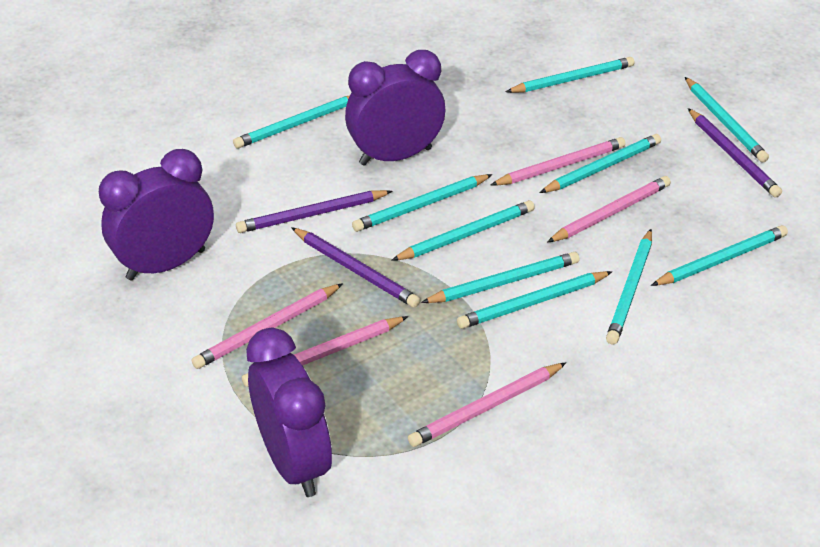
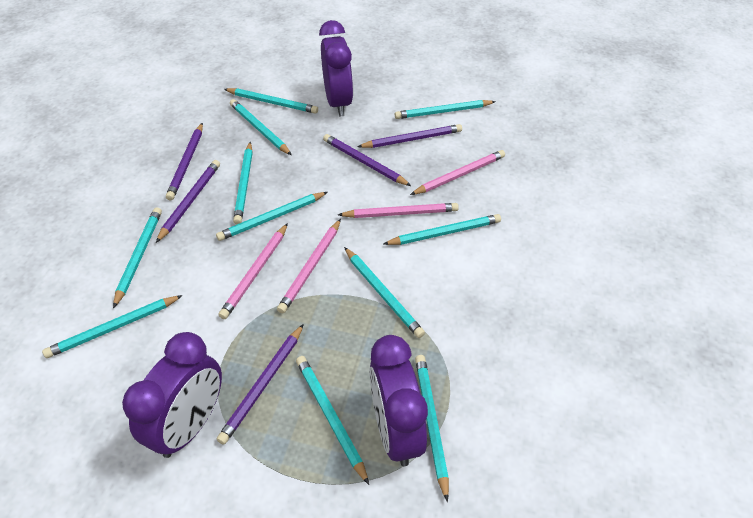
pink pencil: 5 -> 4
purple pencil: 3 -> 5
turquoise pencil: 10 -> 11

